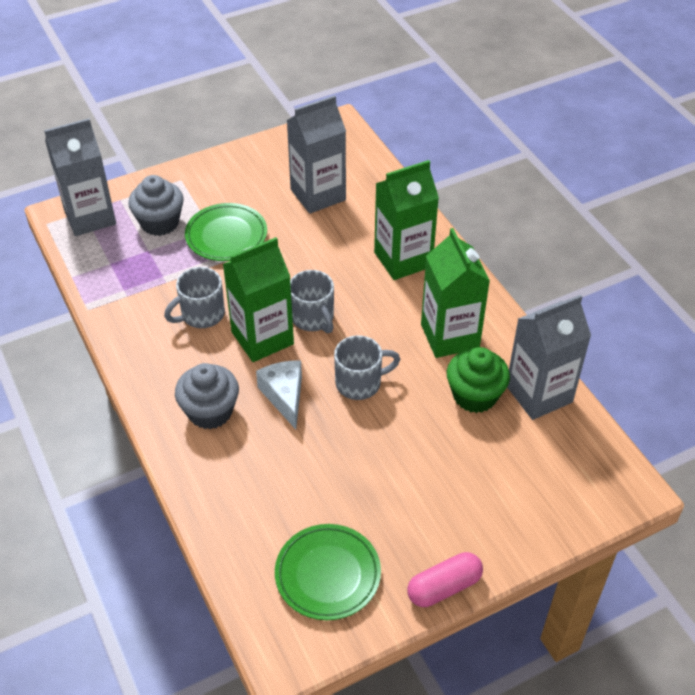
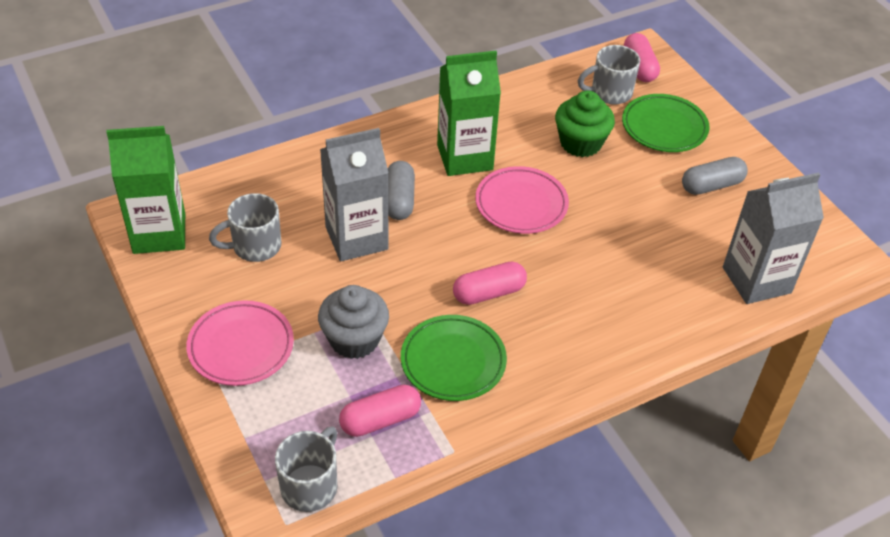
green carton: 3 -> 2
grey capsule: 0 -> 2
grey carton: 3 -> 2
grey cupcake: 2 -> 1
pink capsule: 1 -> 3
pink plate: 0 -> 2
white cheese: 1 -> 0

